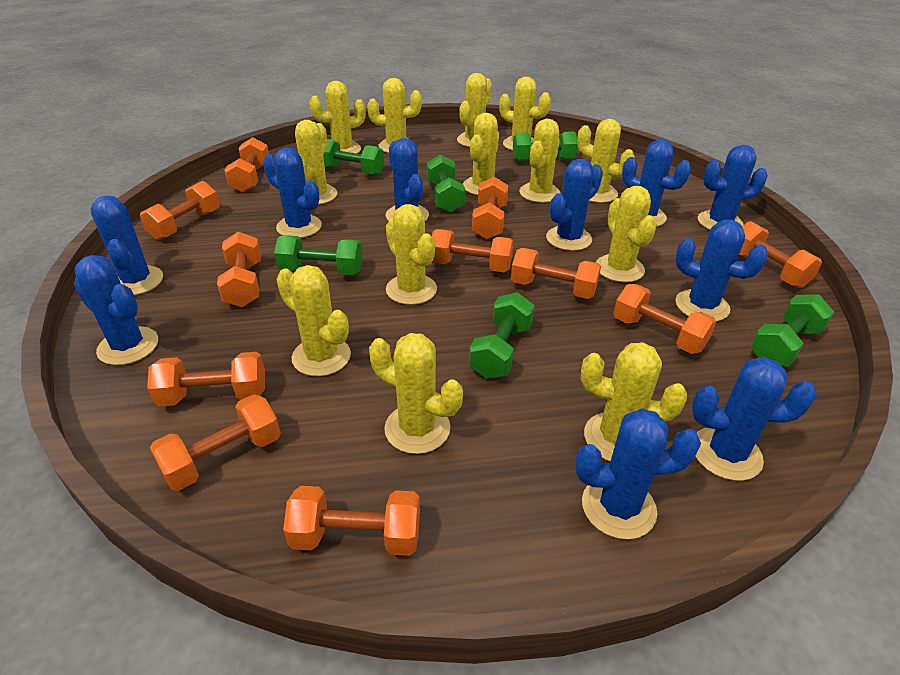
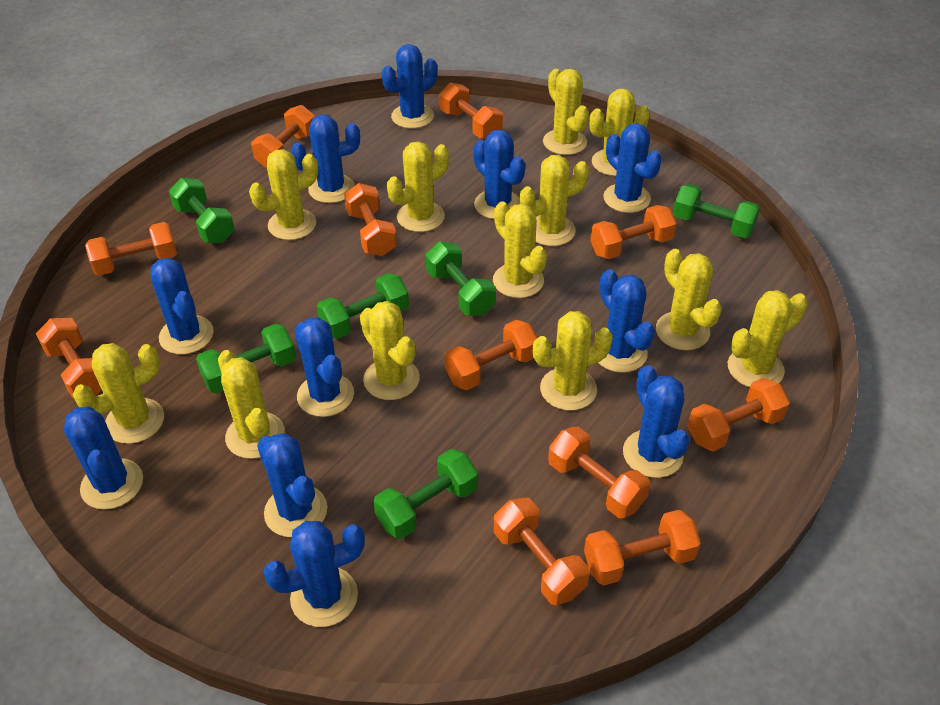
blue cactus: 10 -> 11
yellow cactus: 13 -> 12

